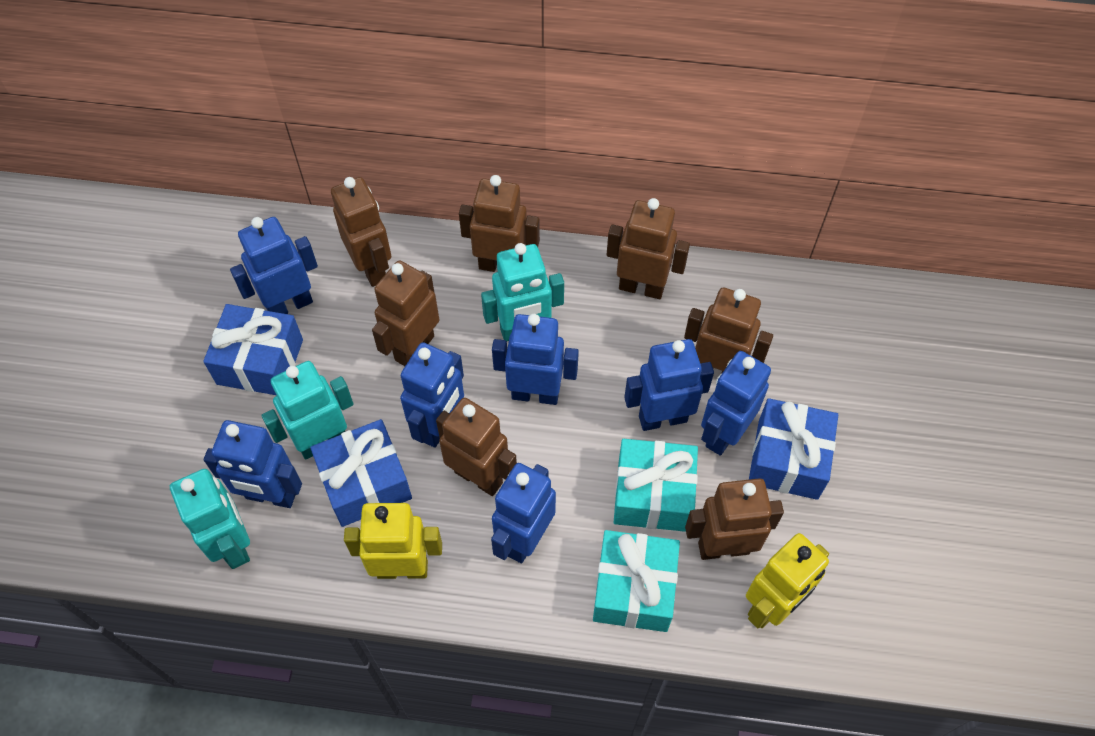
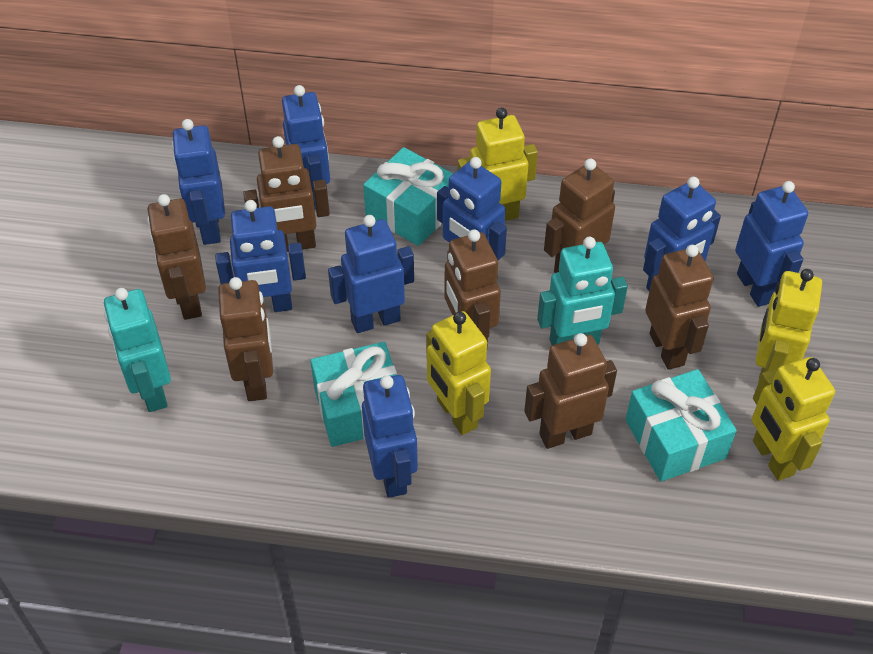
blue gift: 3 -> 0
blue robot: 7 -> 8
turquoise gift: 2 -> 3
turquoise robot: 3 -> 2
yellow robot: 2 -> 4

